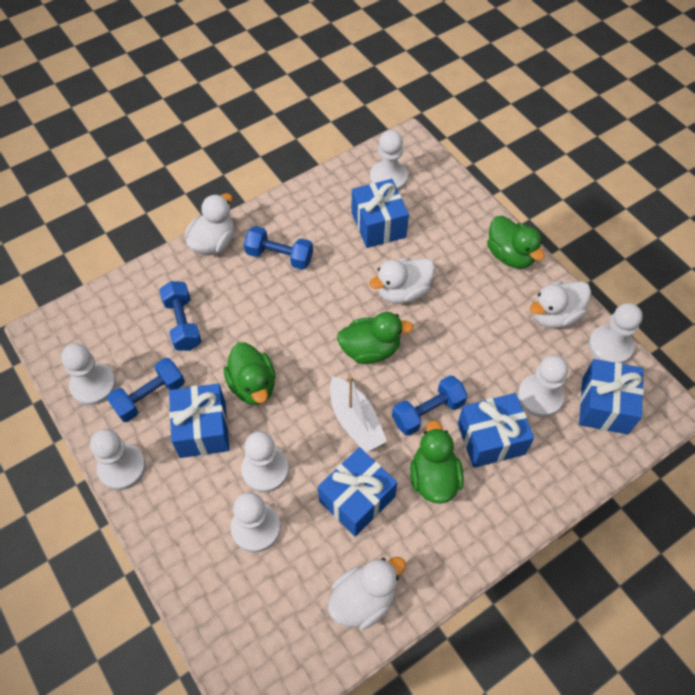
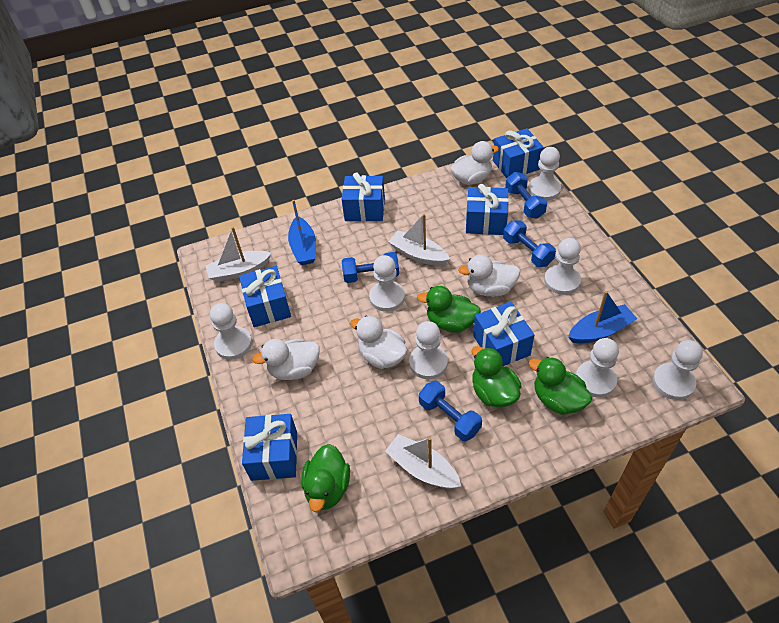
blue boat: 0 -> 2
blue gift: 5 -> 6
white boat: 1 -> 3

